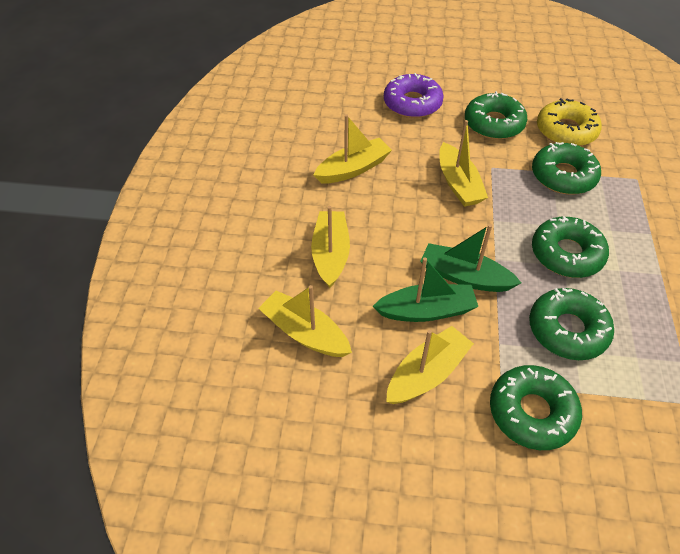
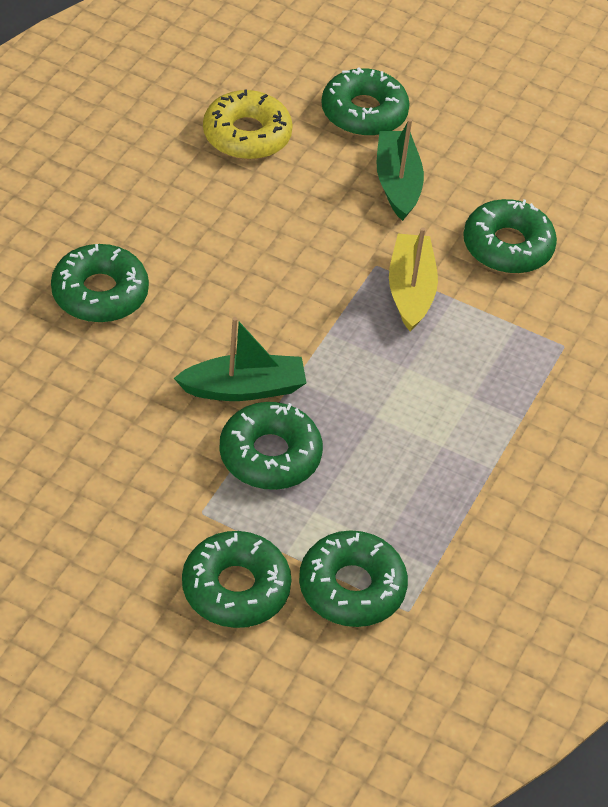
green donut: 5 -> 6
purple donut: 1 -> 0
yellow boat: 5 -> 1

